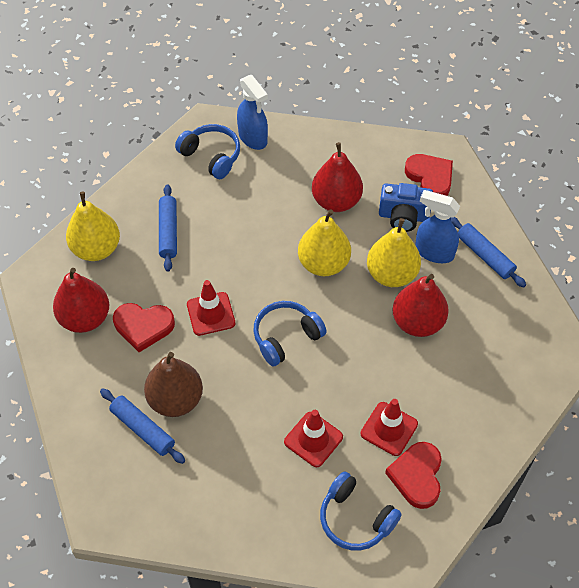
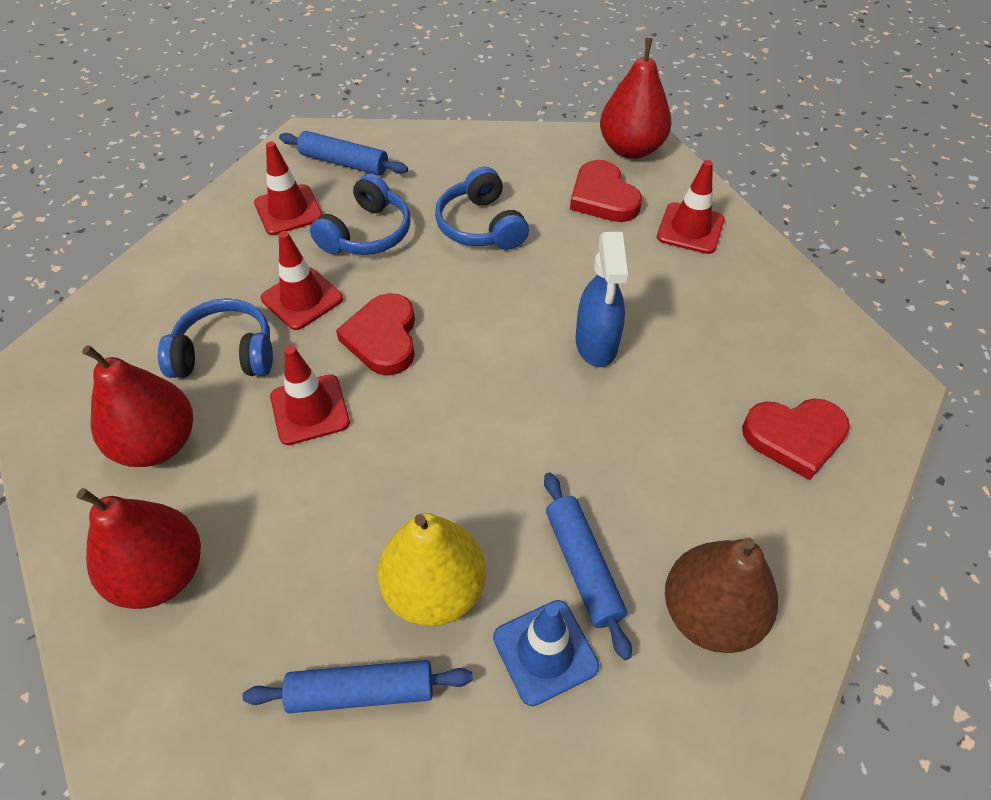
blue camera: 1 -> 0
blue spray bottle: 2 -> 1
blue traffic cone: 0 -> 1
red traffic cone: 3 -> 4
yellow pear: 3 -> 1

